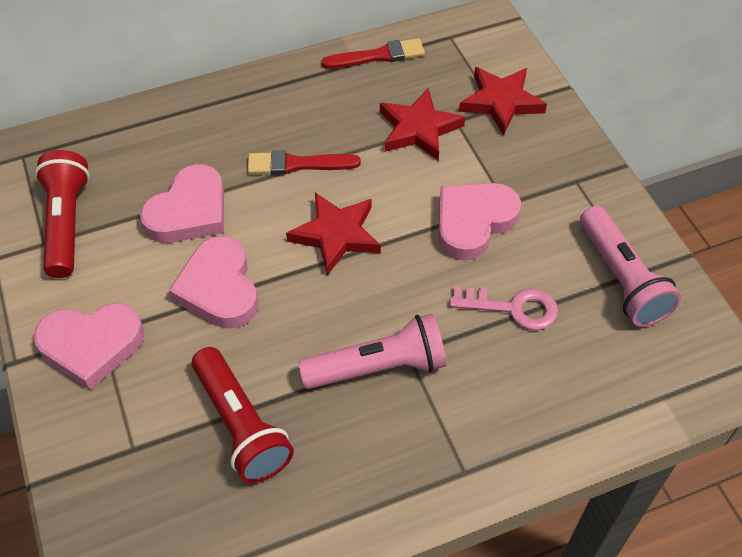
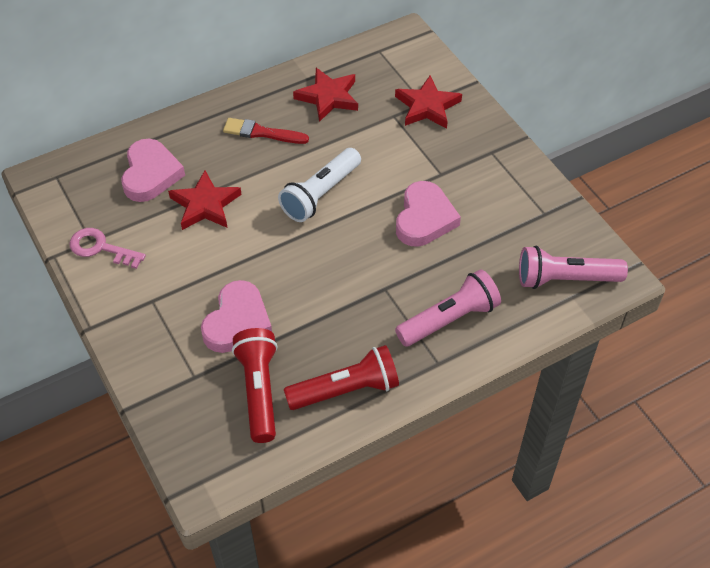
pink heart: 4 -> 3
red brush: 2 -> 1
white flashlight: 0 -> 1

